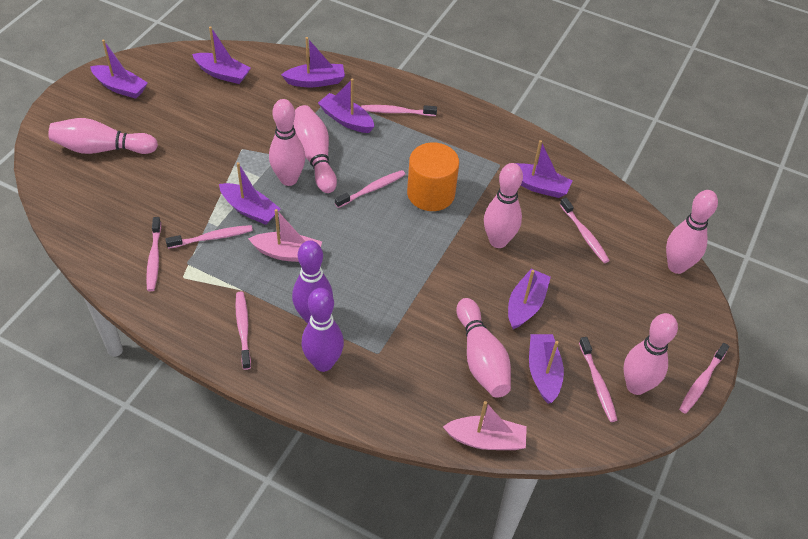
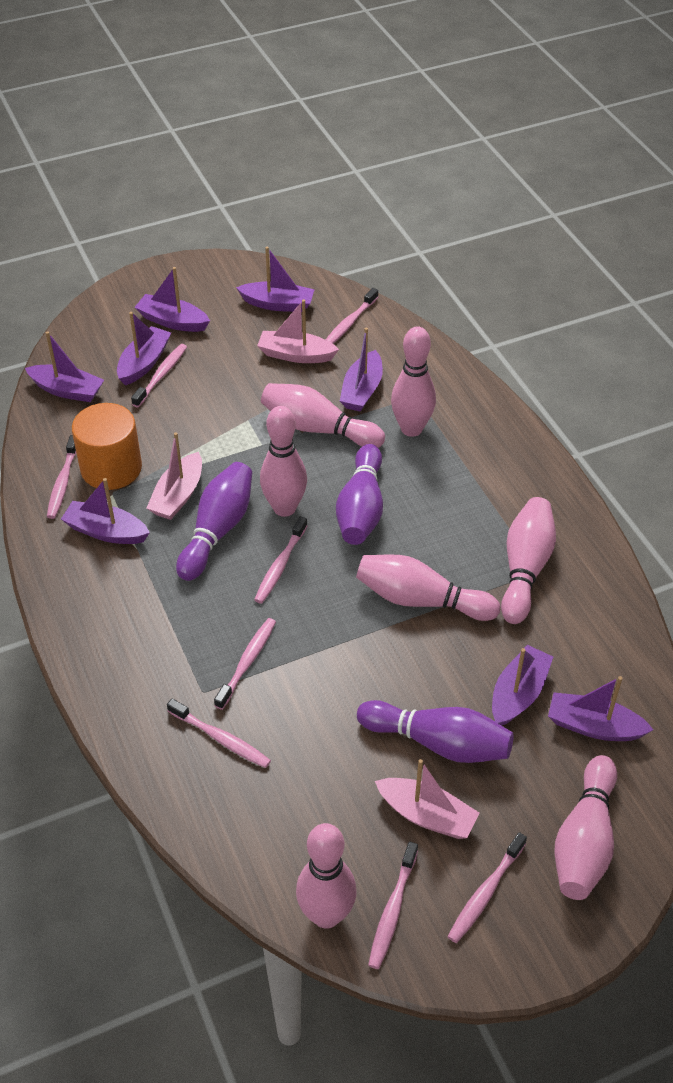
pink boat: 2 -> 3
purple bowling pin: 2 -> 3

